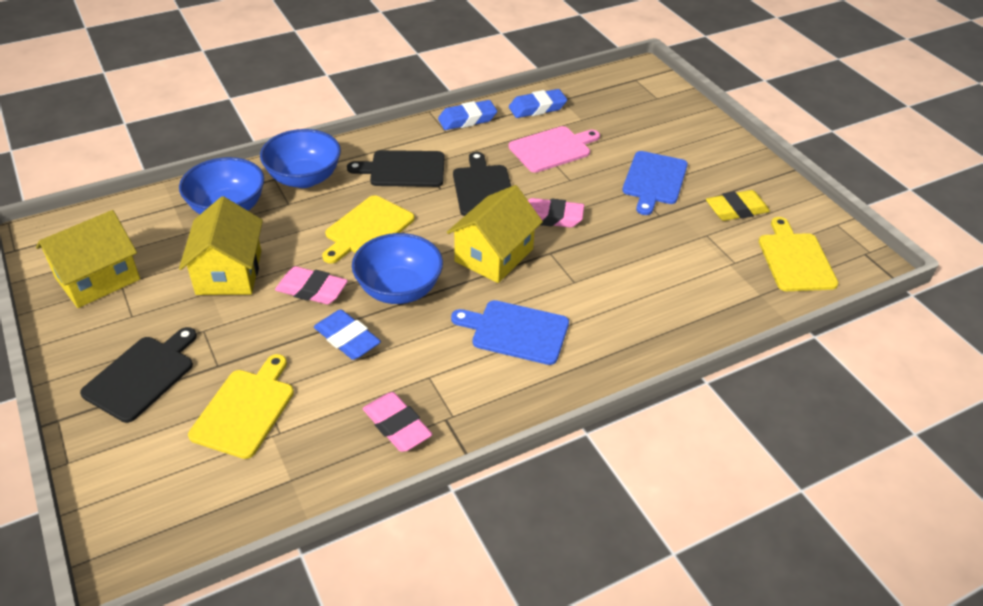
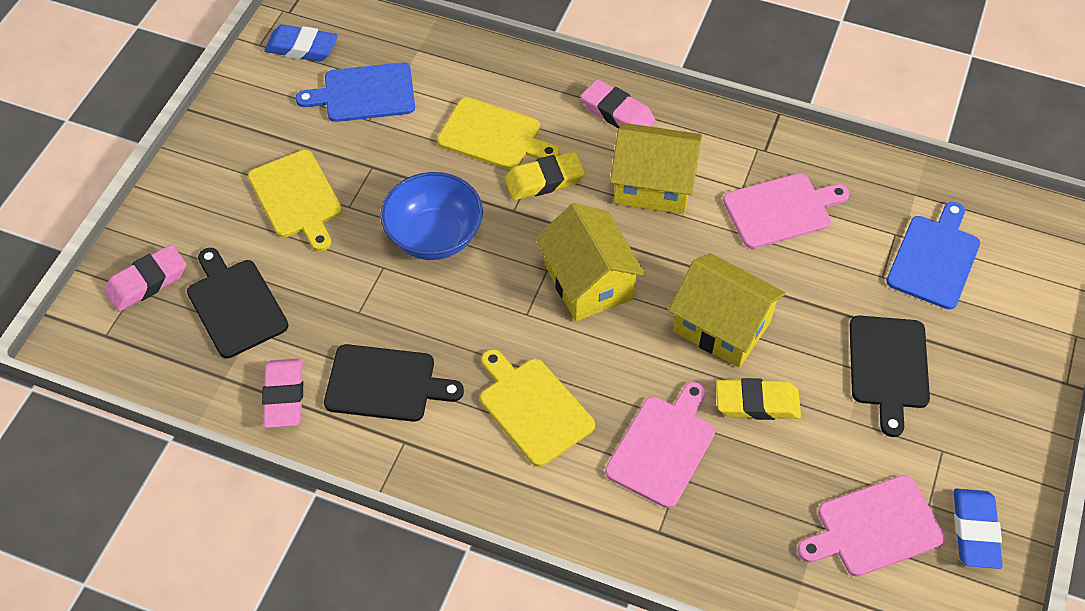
blue bowl: 3 -> 1
blue eraser: 3 -> 2
pink cutting board: 1 -> 3
yellow eraser: 1 -> 2

